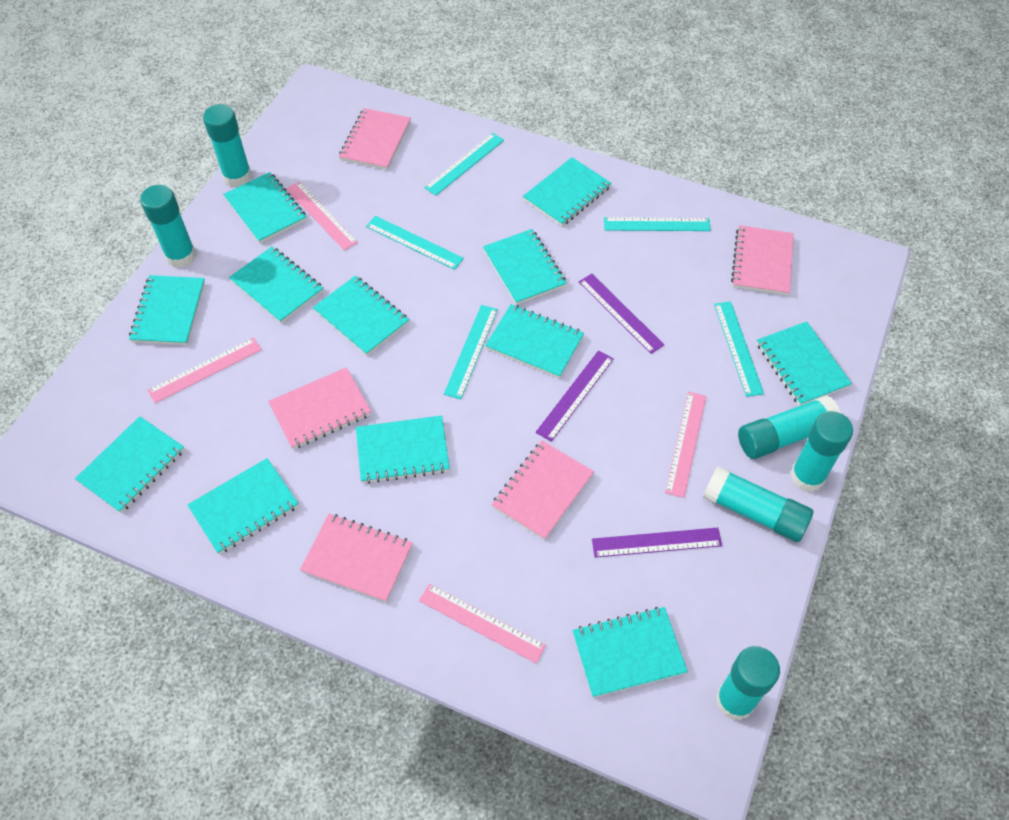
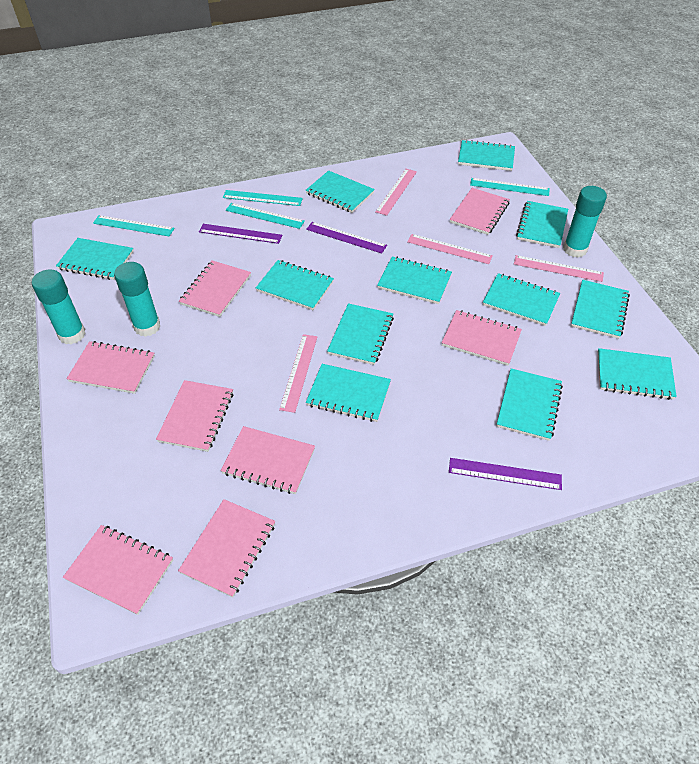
pink notebook: 5 -> 8
turquoise glue stick: 6 -> 3
turquoise ruler: 5 -> 4

